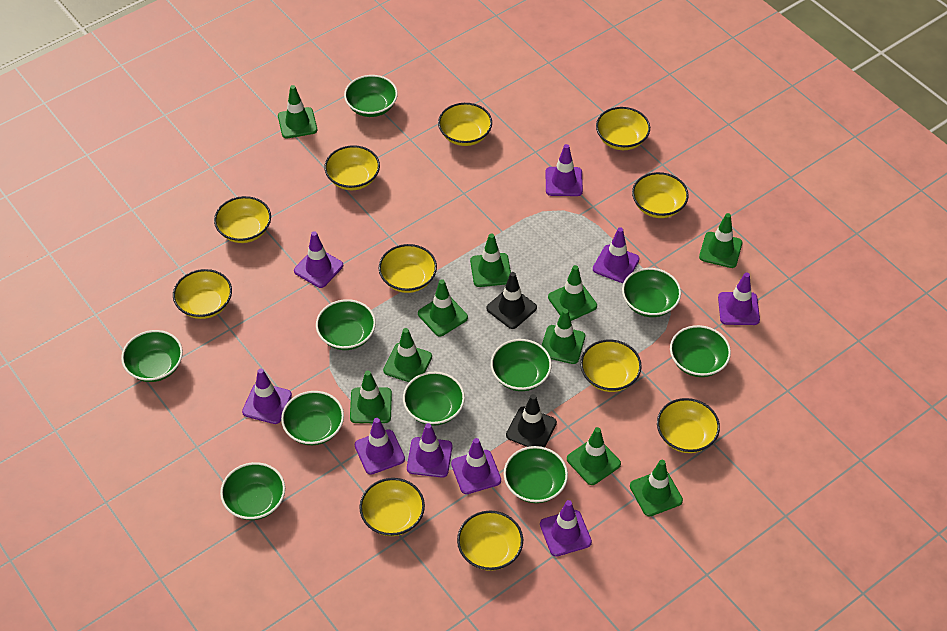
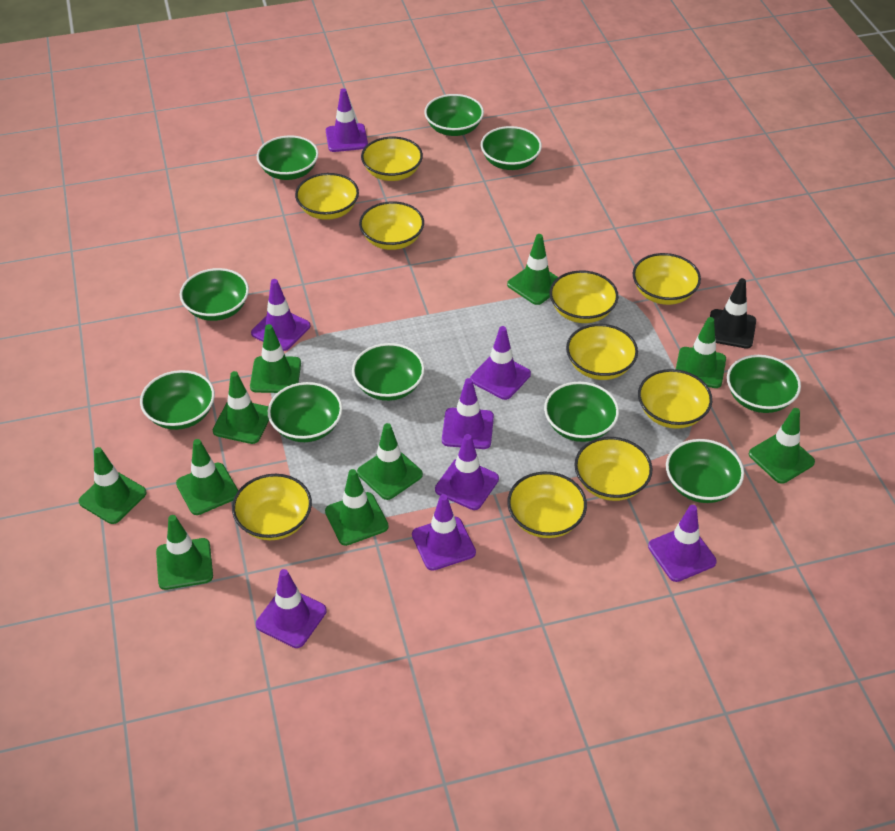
black traffic cone: 2 -> 1
purple traffic cone: 9 -> 8
yellow bowl: 11 -> 10

